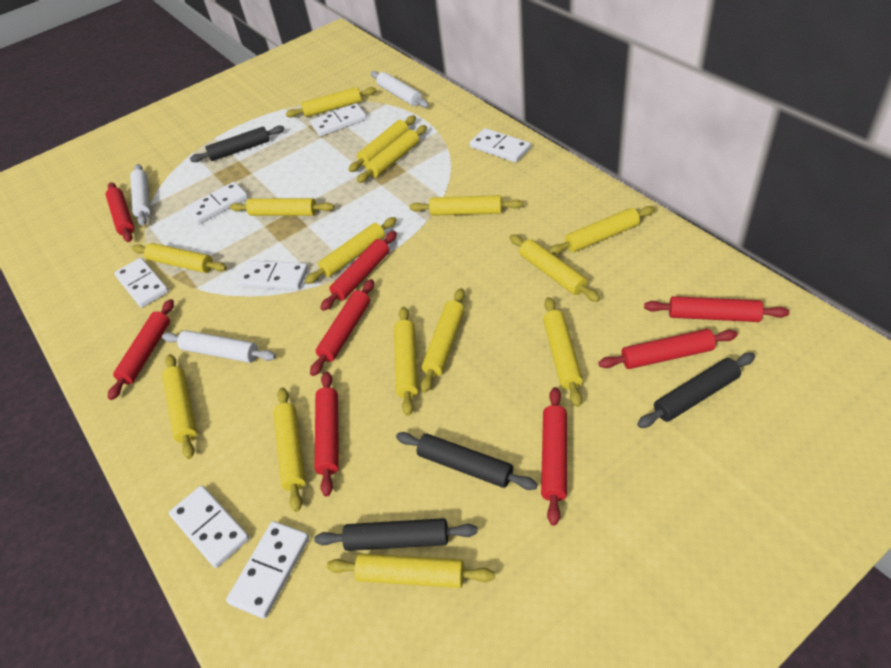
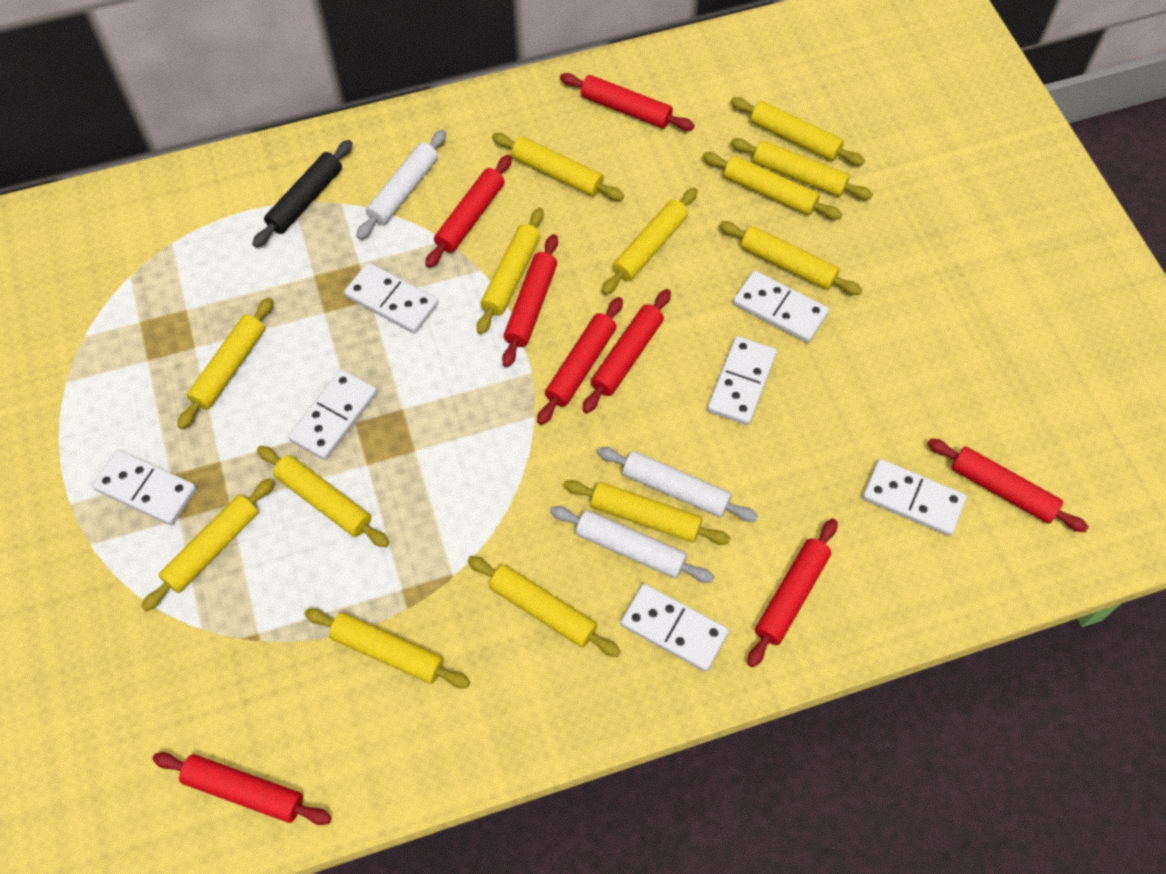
black rolling pin: 4 -> 1
yellow rolling pin: 15 -> 13

